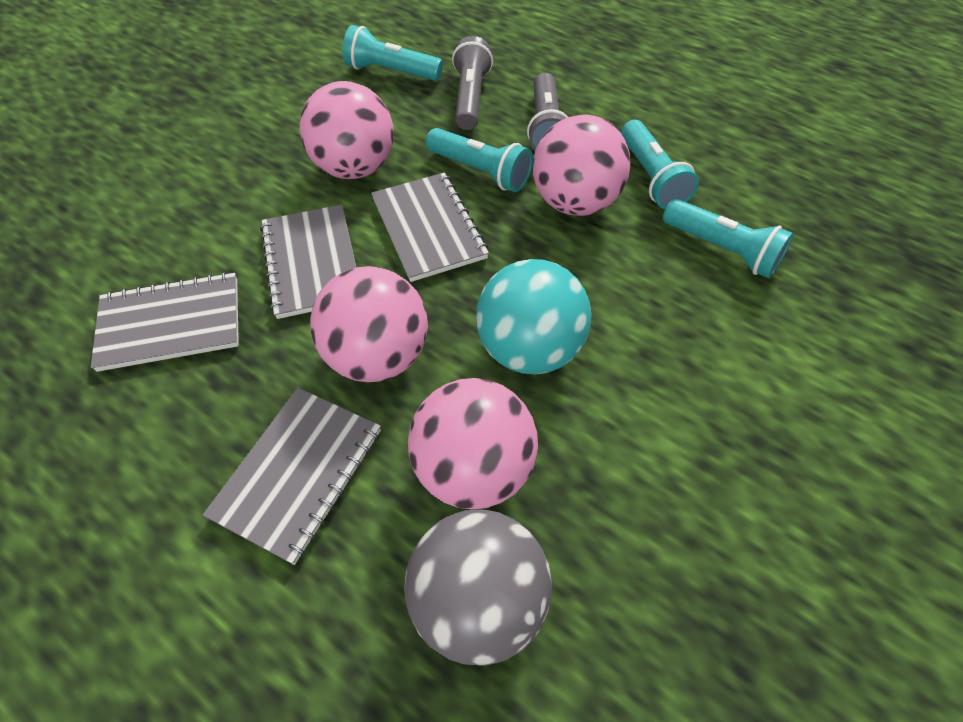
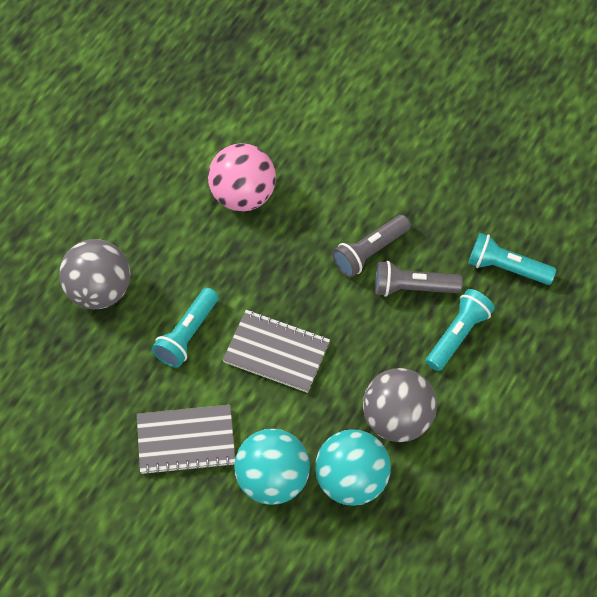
grey ball: 1 -> 2
grey notebook: 4 -> 2
pink ball: 4 -> 1
turquoise ball: 1 -> 2
turquoise flashlight: 4 -> 3

